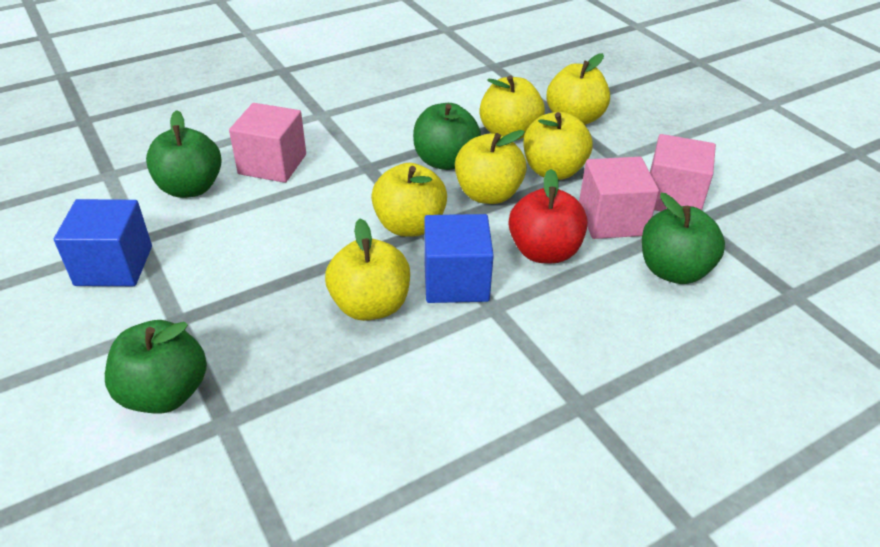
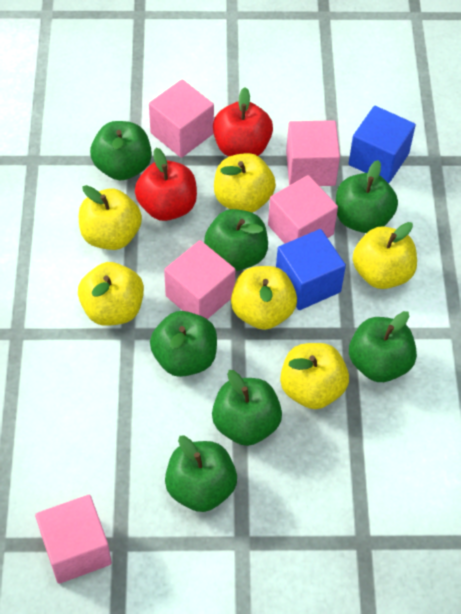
green apple: 4 -> 7
pink cube: 3 -> 5
red apple: 1 -> 2

